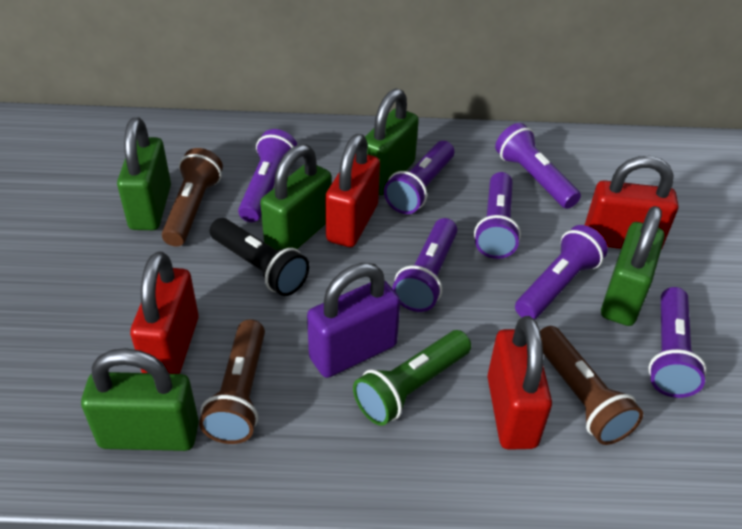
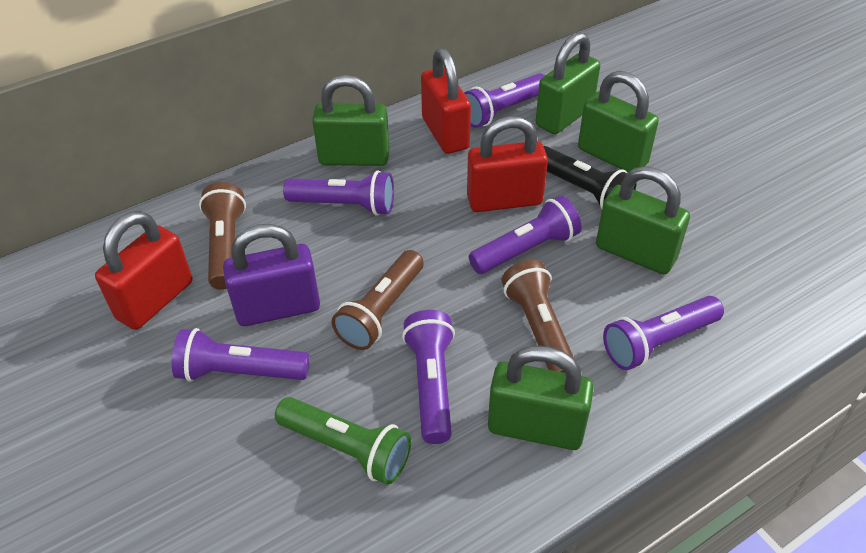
purple flashlight: 7 -> 6
red padlock: 4 -> 3

